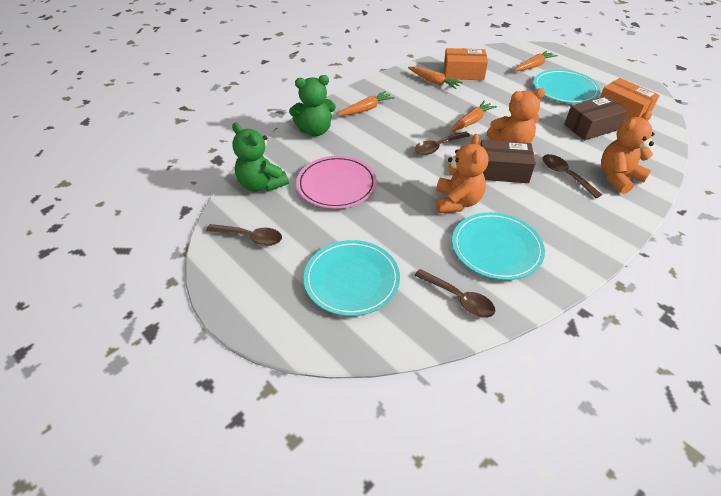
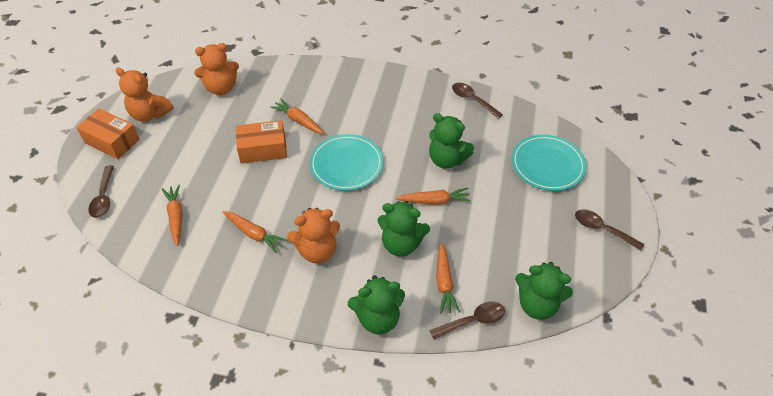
brown box: 2 -> 0
green teddy bear: 2 -> 4
orange carrot: 4 -> 5
pink plate: 1 -> 0
turquoise plate: 3 -> 2

